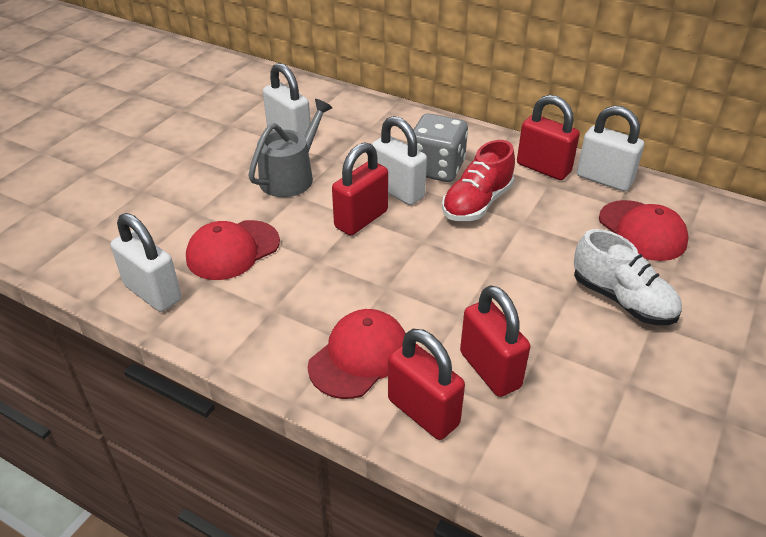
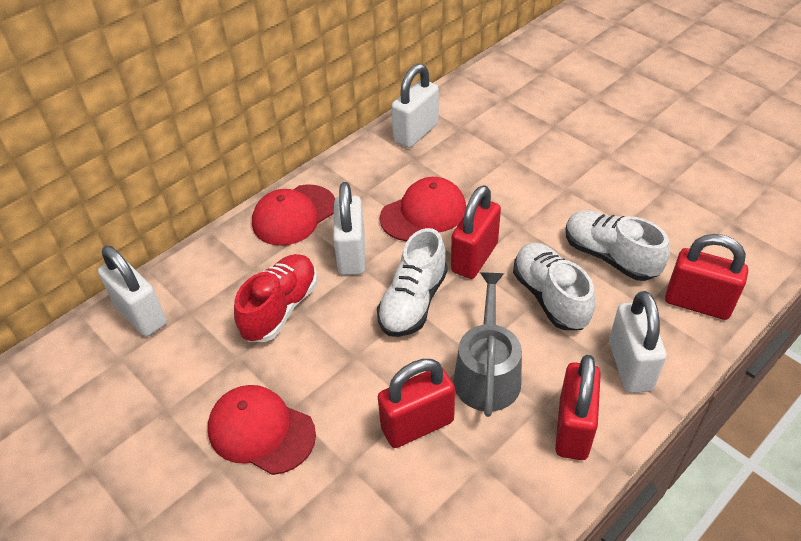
grey dice: 1 -> 0
white shoe: 1 -> 3

